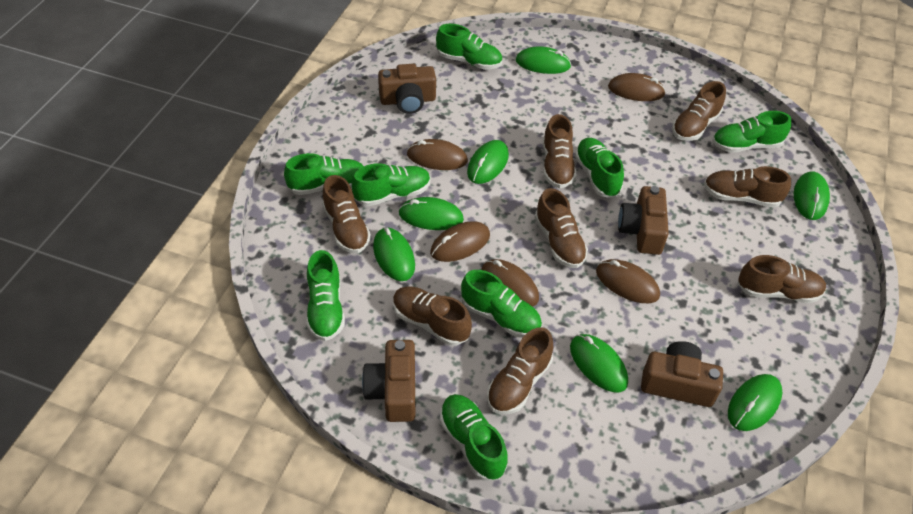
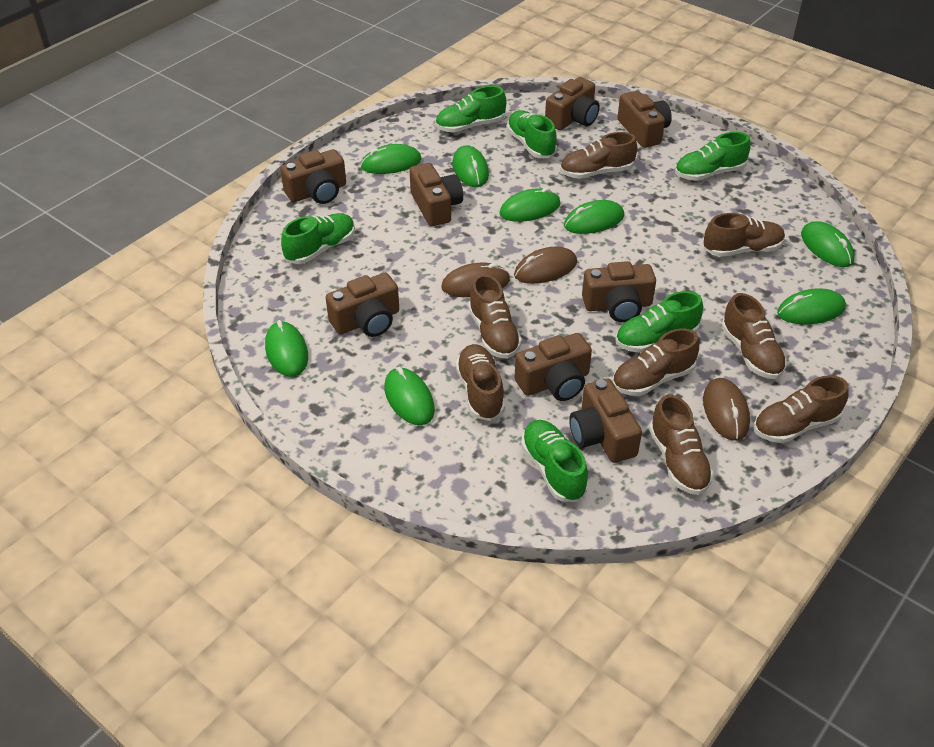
brown camera: 4 -> 8
brown mouse: 5 -> 3
green mouse: 7 -> 8
green shoe: 8 -> 6

